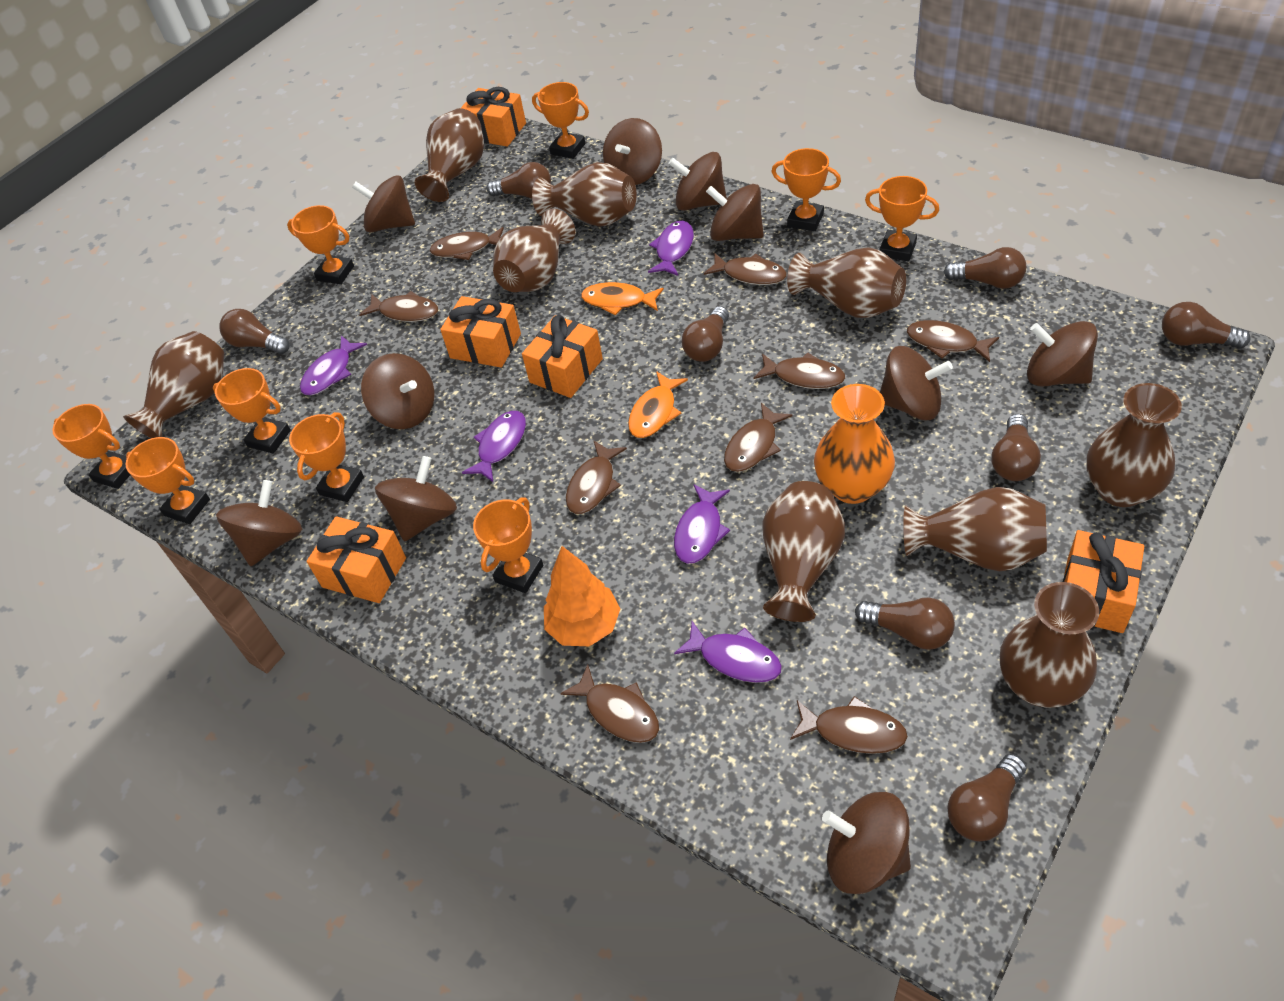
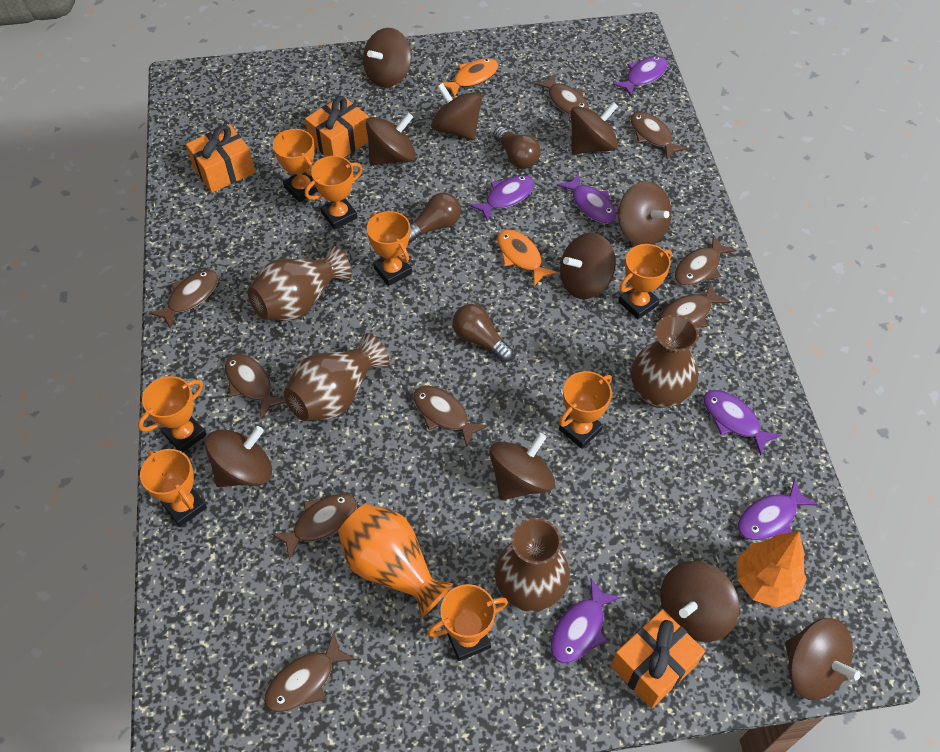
brown light bulb: 8 -> 3
brown vase: 9 -> 4
orange gift: 5 -> 3
orange trophy: 9 -> 8
purple fish: 5 -> 6

